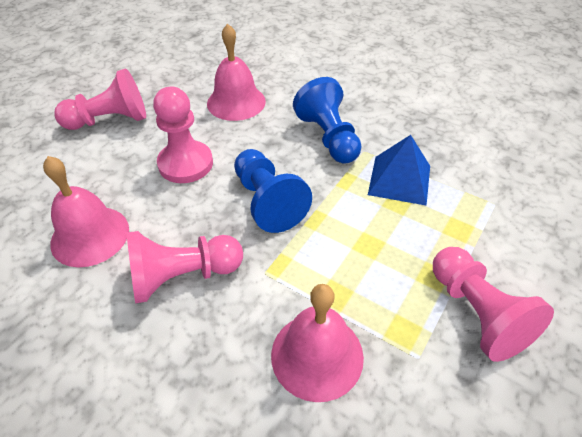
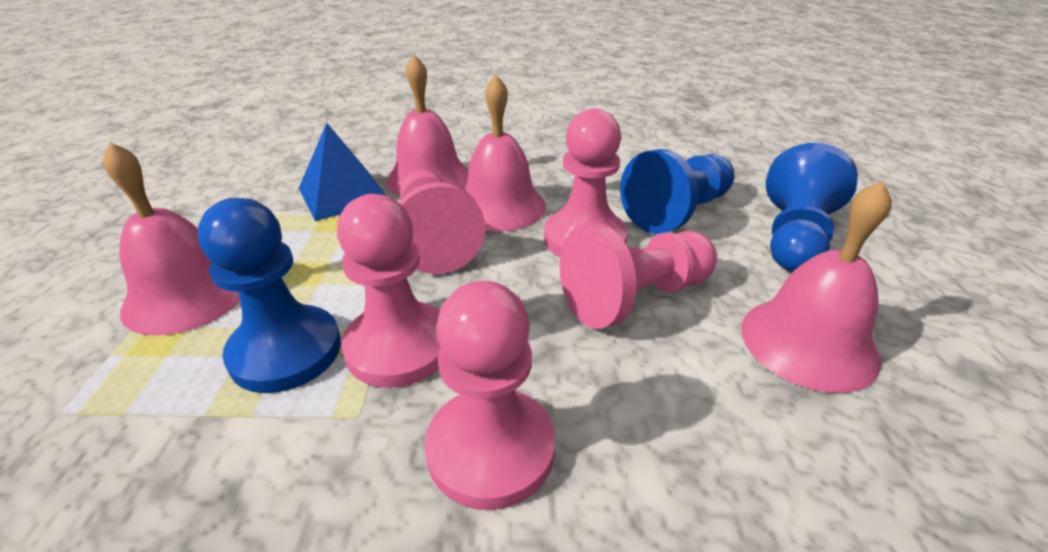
blue pawn: 2 -> 3
pink bell: 3 -> 4
pink pawn: 4 -> 5

